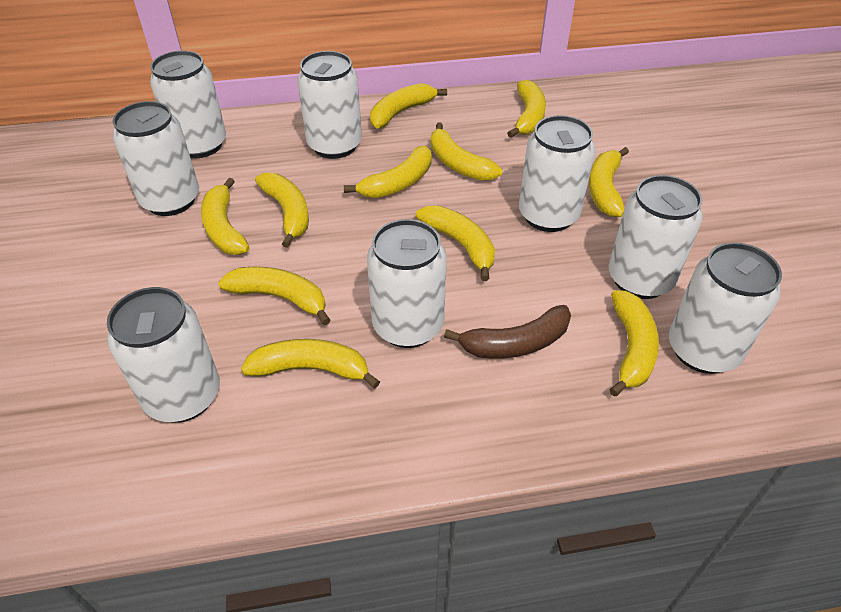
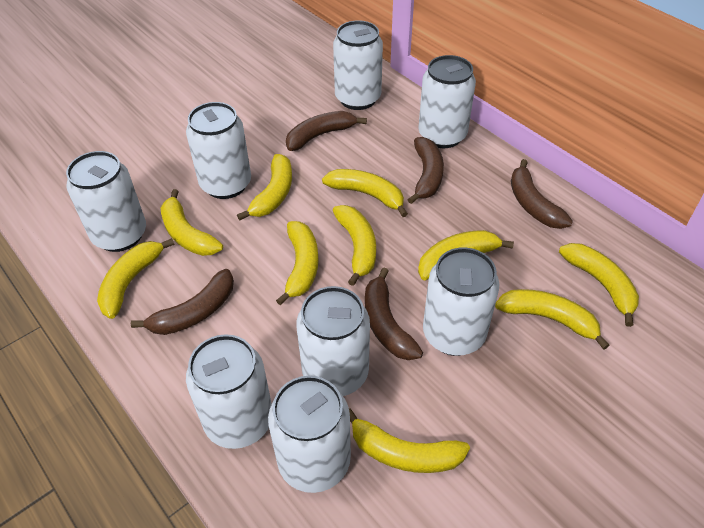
brown banana: 1 -> 5
yellow banana: 11 -> 10

